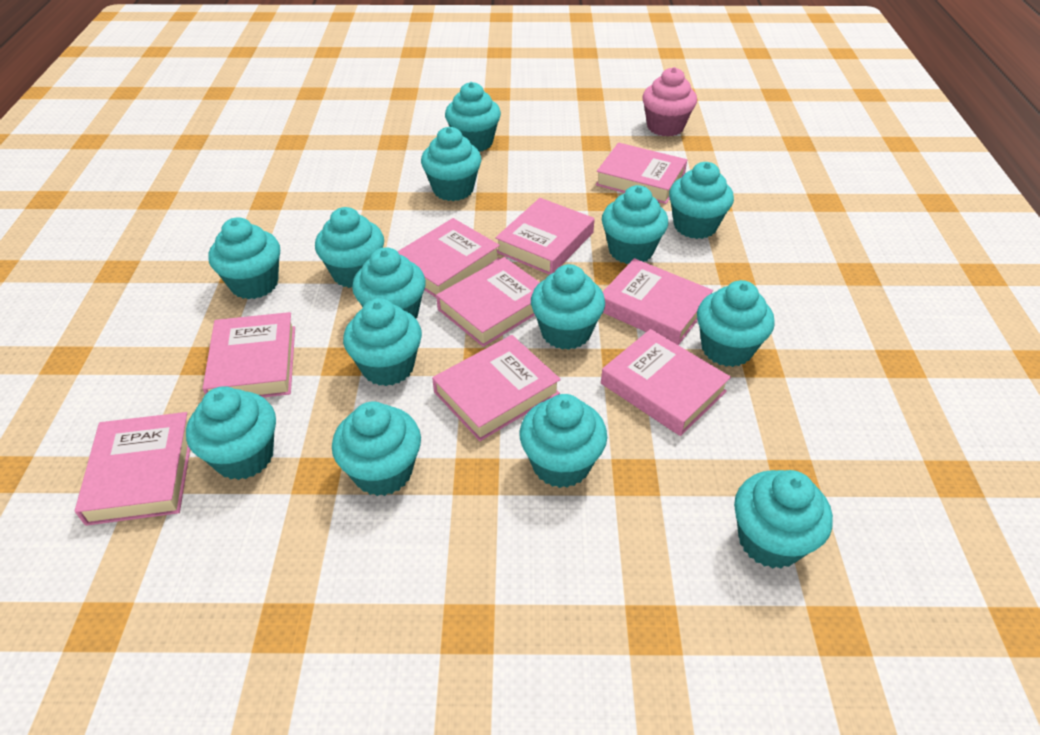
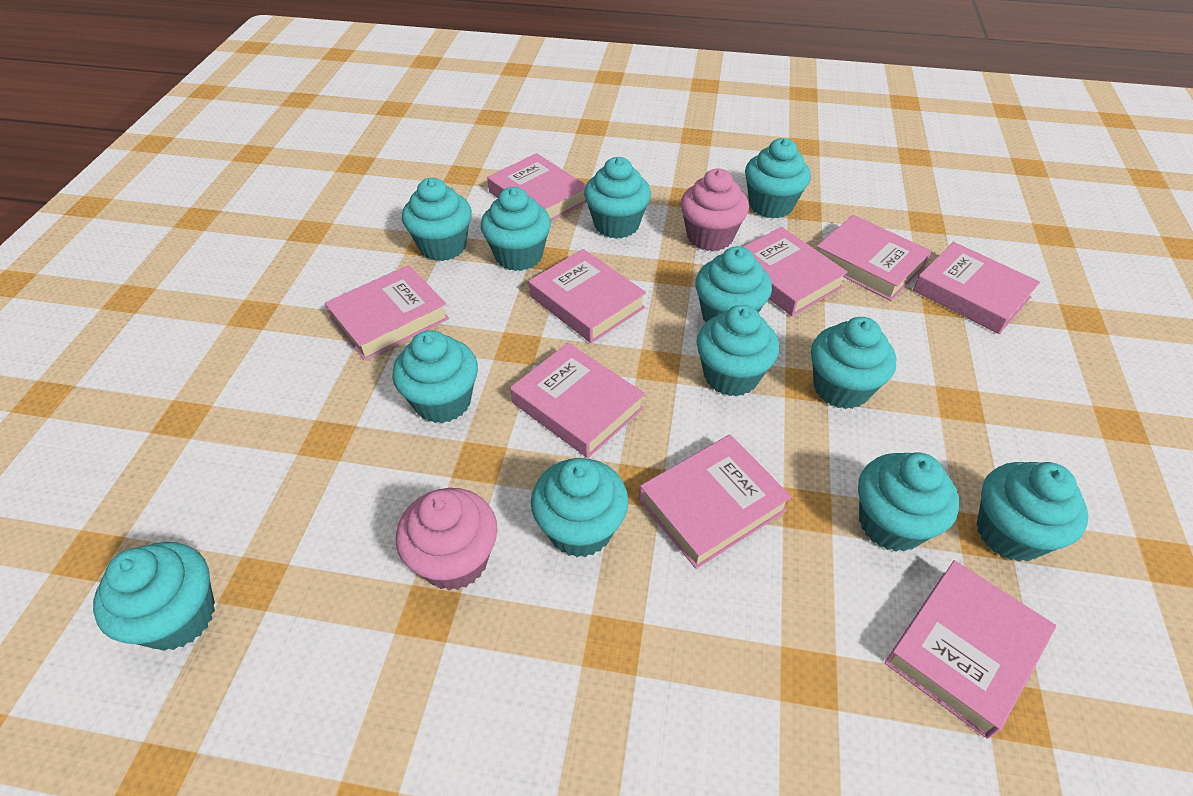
pink cupcake: 1 -> 2
turquoise cupcake: 14 -> 12

